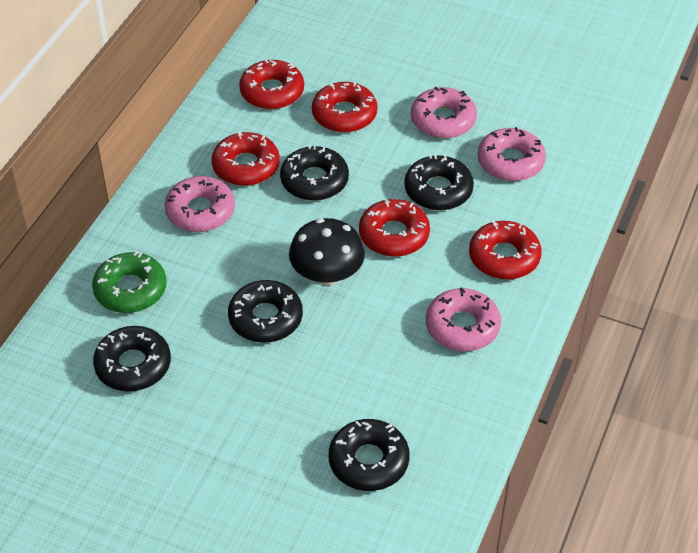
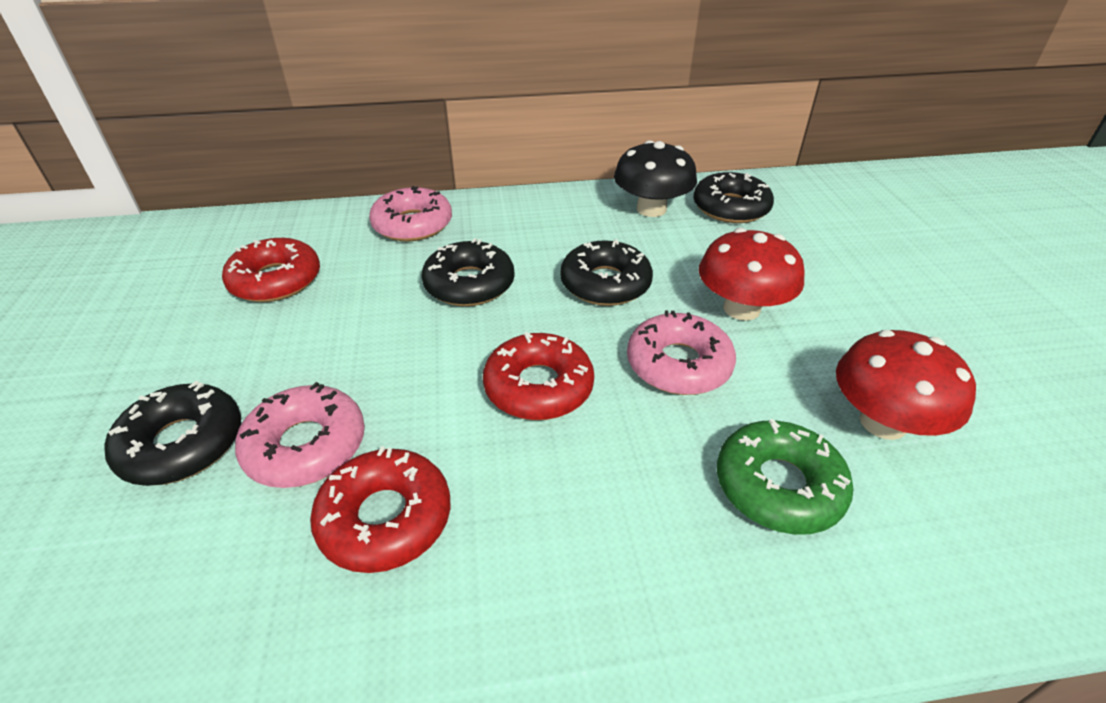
black donut: 5 -> 4
pink donut: 4 -> 3
red donut: 5 -> 3
red mushroom: 0 -> 2

